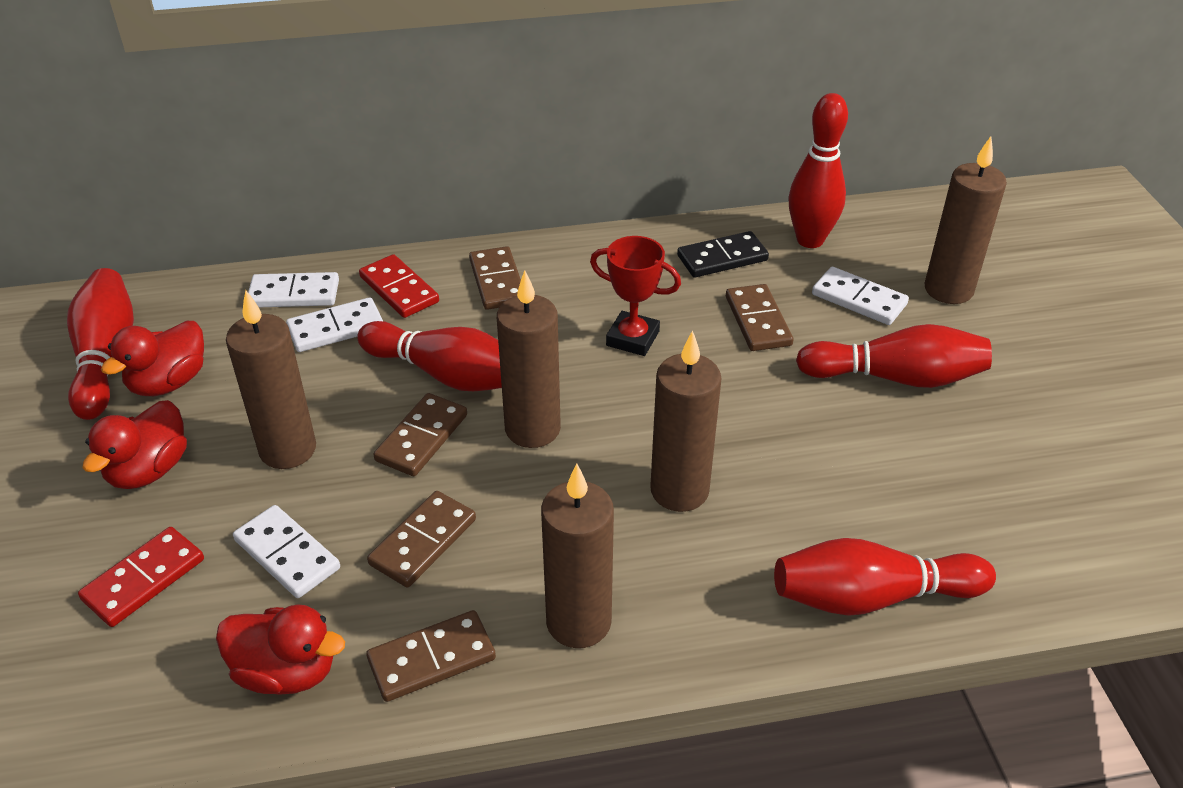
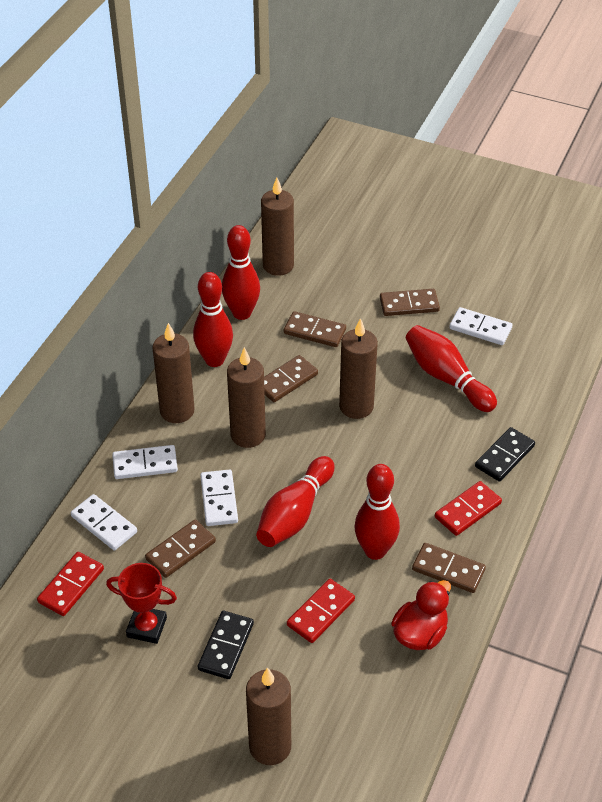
black domino: 1 -> 2
red domino: 2 -> 3
red duck: 3 -> 1

